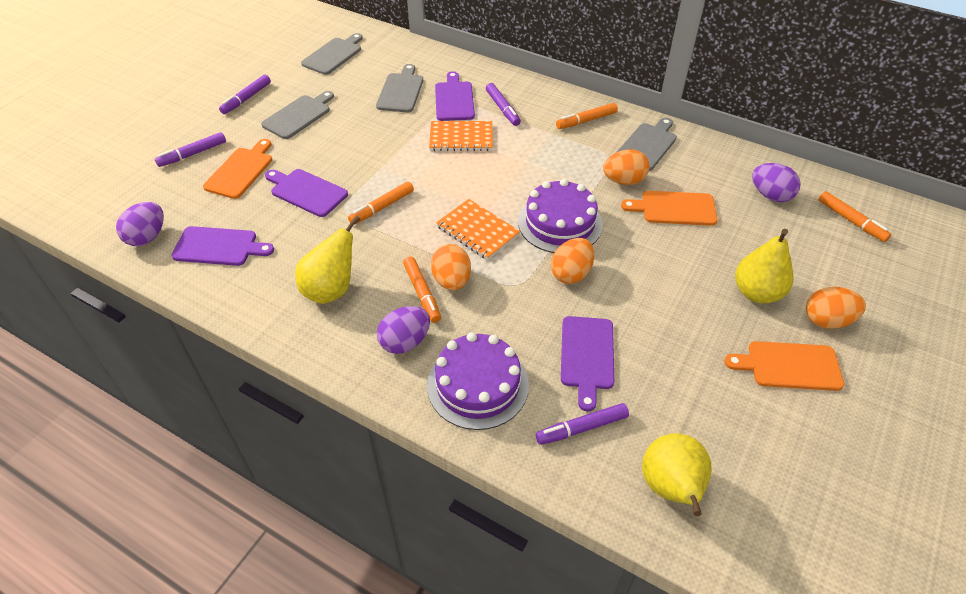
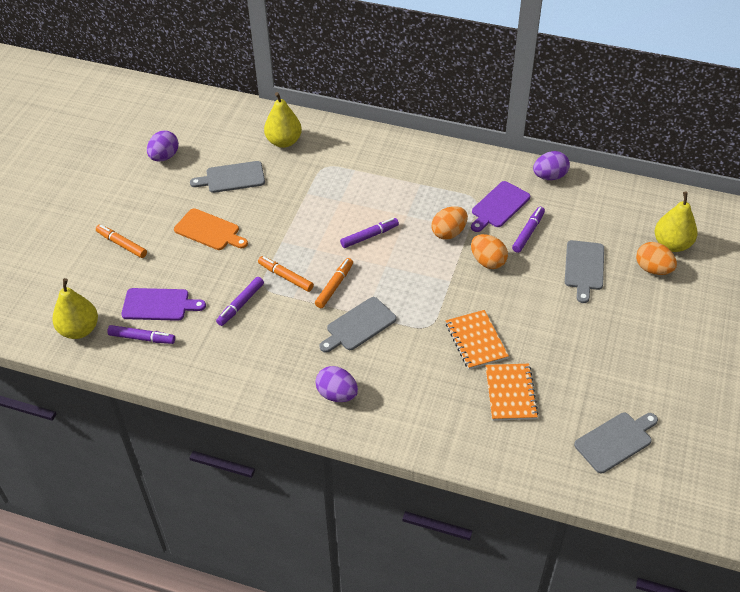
orange cutting board: 3 -> 1
orange egg: 4 -> 3
orange marker: 4 -> 3
purple cake: 2 -> 0
purple cutting board: 4 -> 2

